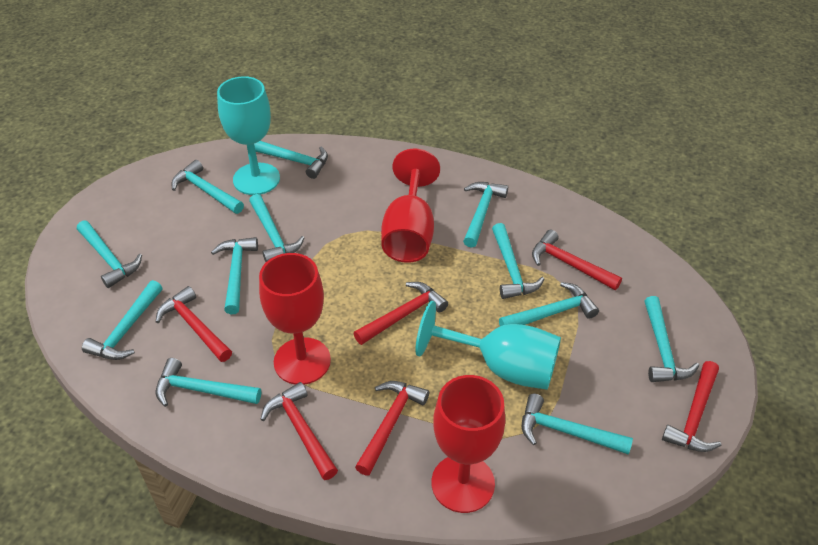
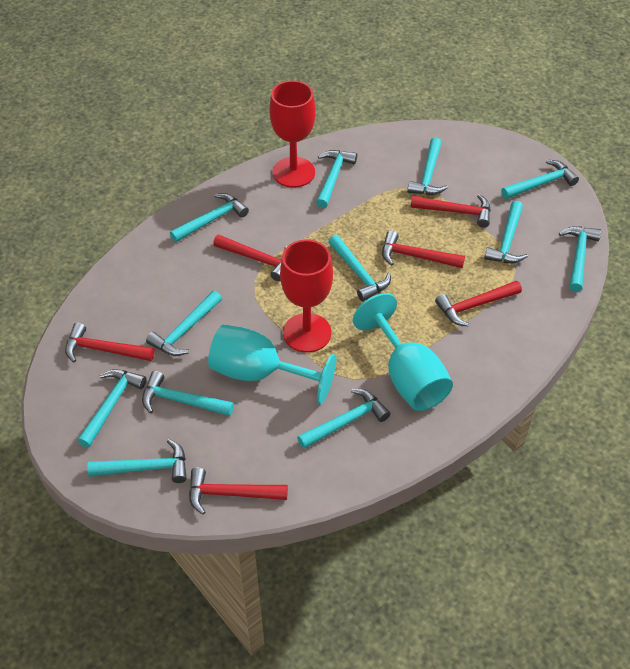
red goblet: 3 -> 2

